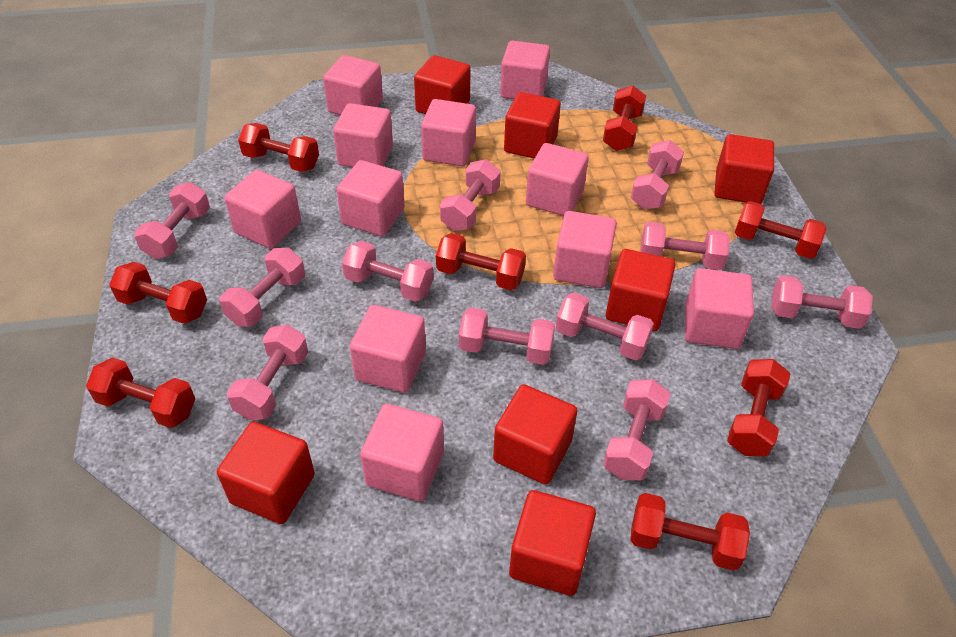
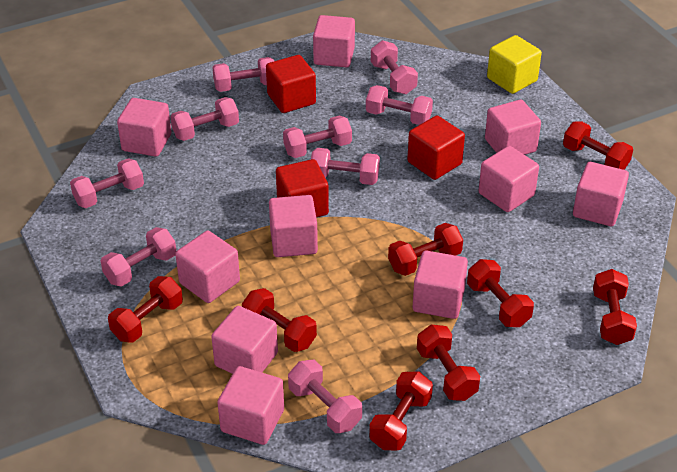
pink cube: 11 -> 10
pink dumbbell: 11 -> 9
red cube: 7 -> 3
yellow cube: 0 -> 1

